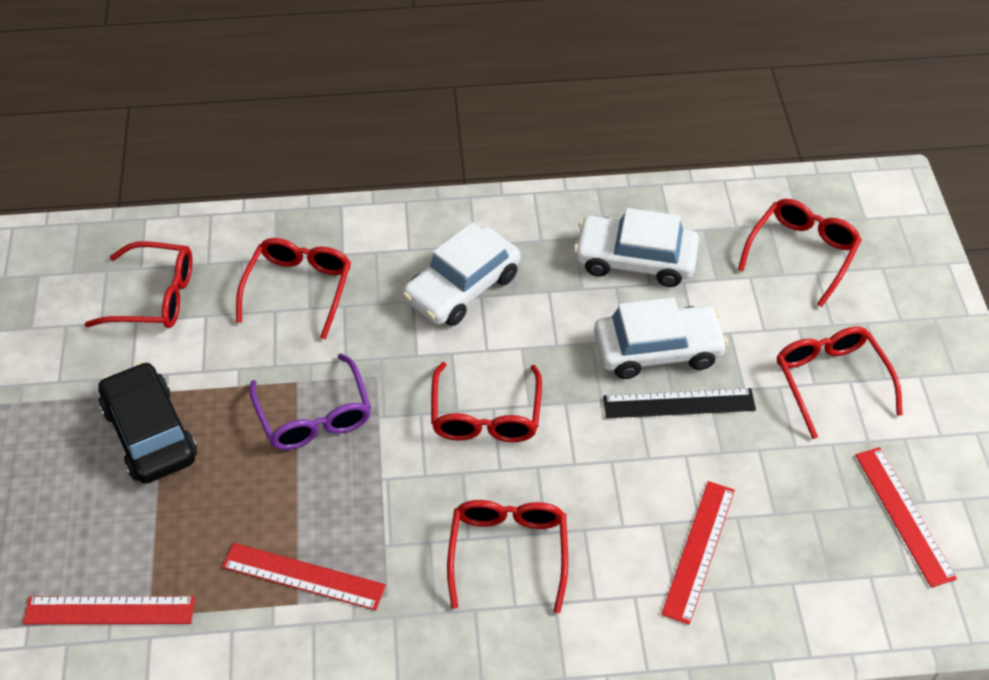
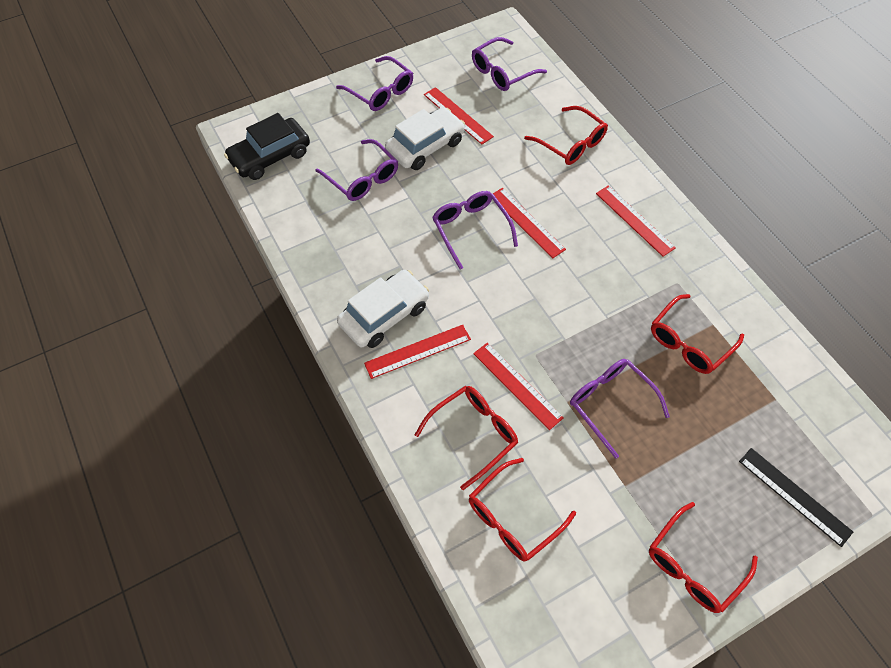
purple glasses: 1 -> 5
red glasses: 6 -> 5
red ruler: 4 -> 5
white car: 3 -> 2

